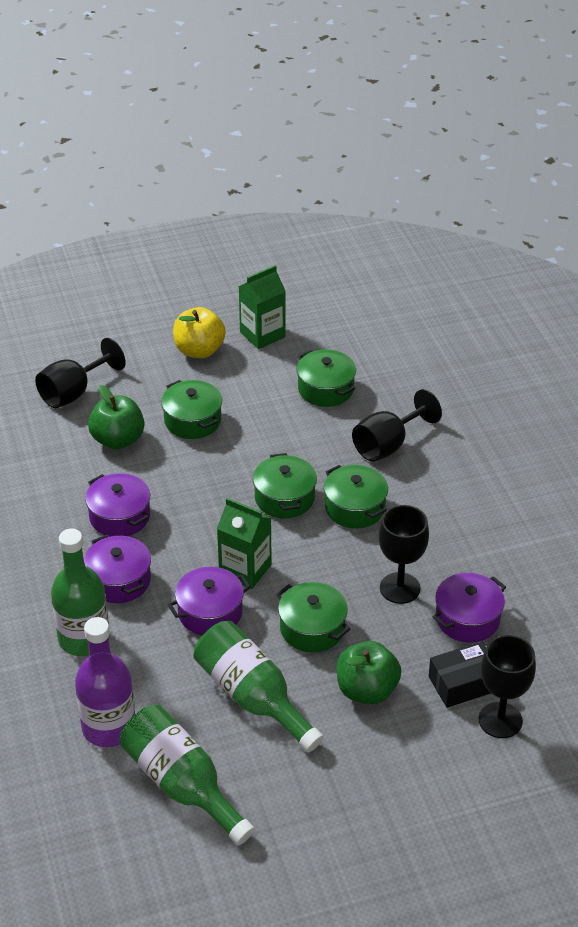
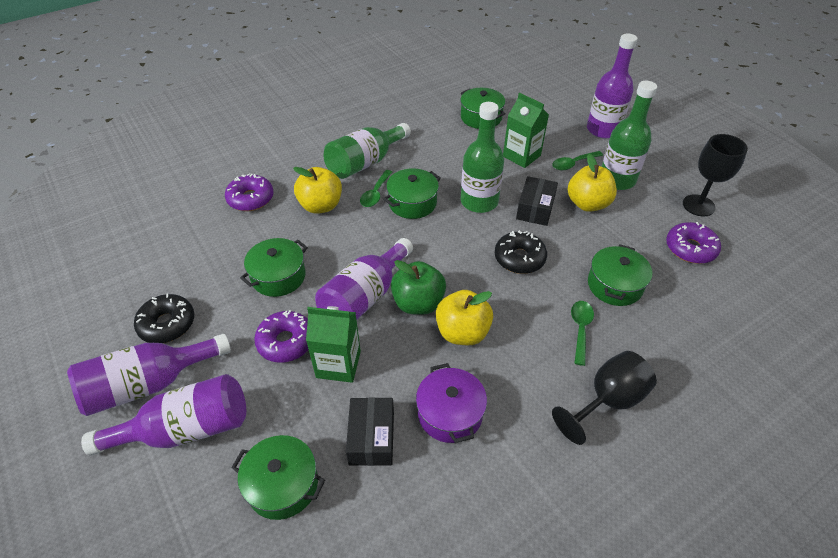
black box: 1 -> 2
black donut: 0 -> 2
black goblet: 4 -> 2
green apple: 2 -> 1
green spoon: 0 -> 3
purple bottle: 1 -> 4
purple donut: 0 -> 3
purple pot: 4 -> 1
yellow apple: 1 -> 3

